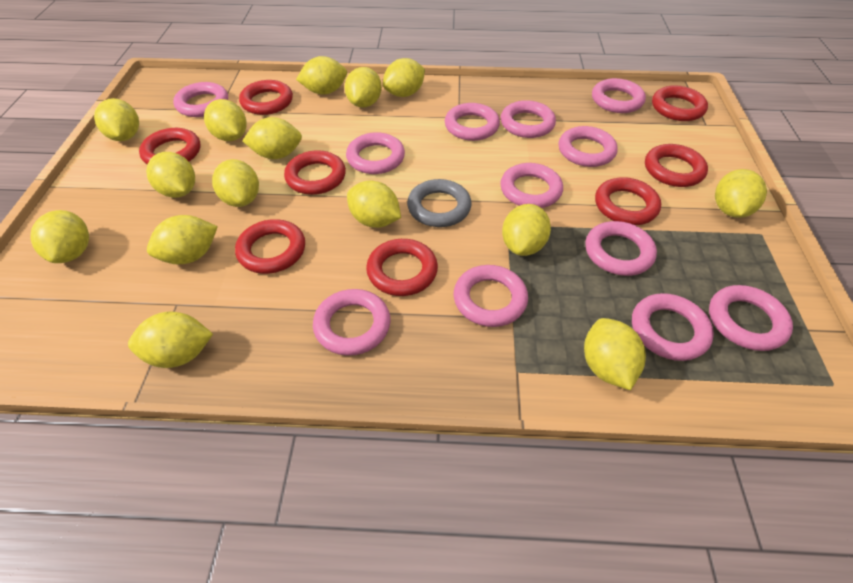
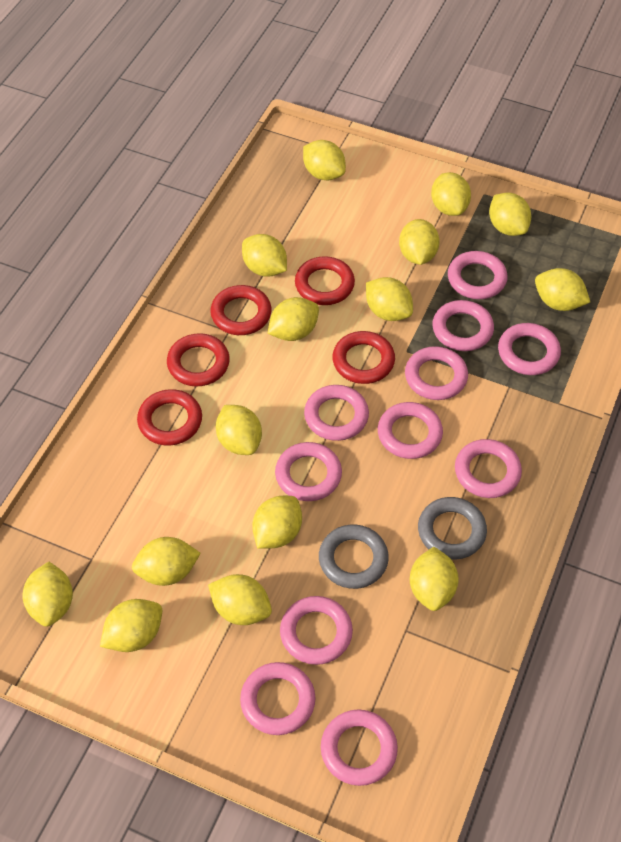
grey ring: 1 -> 2
pink ring: 12 -> 11
red ring: 8 -> 5

